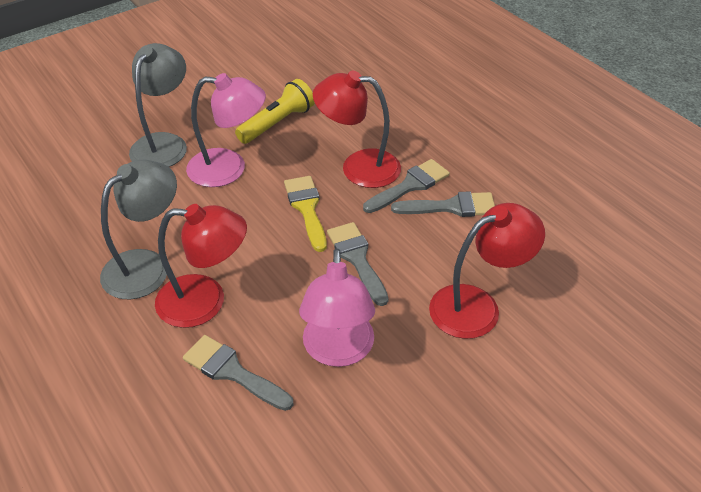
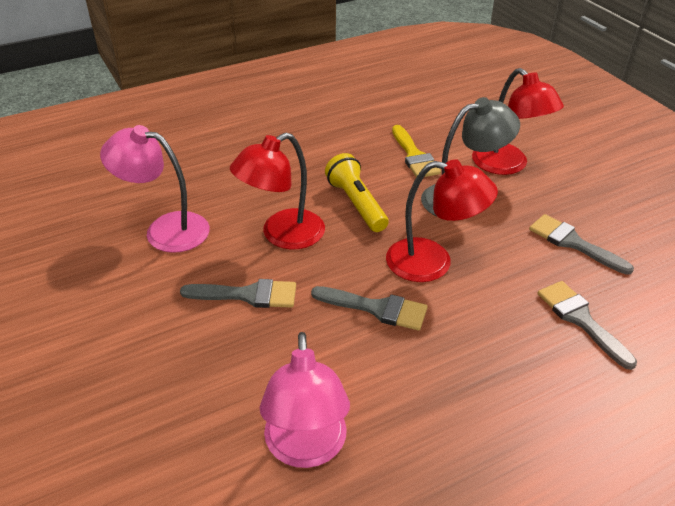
grey lamp: 2 -> 1

